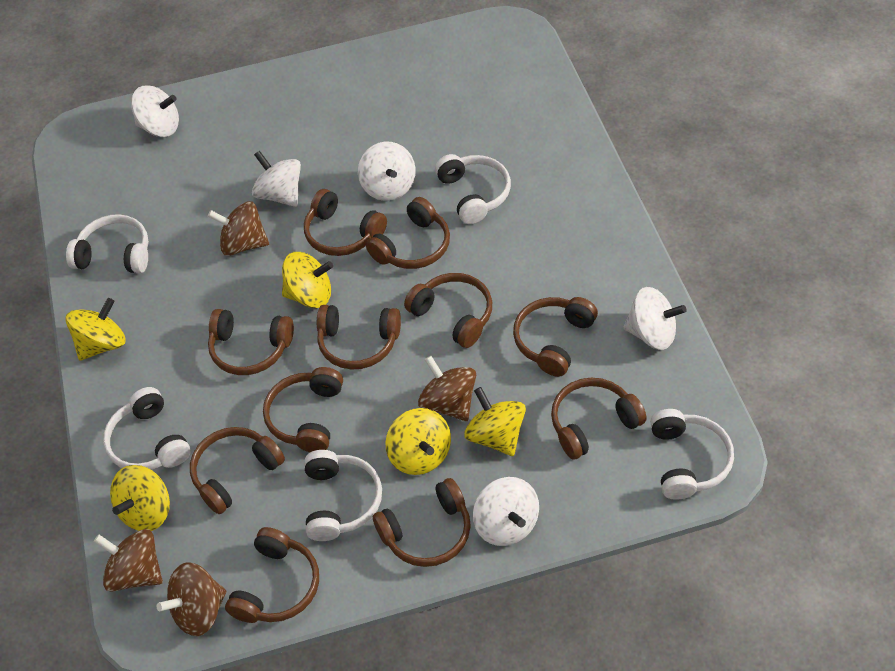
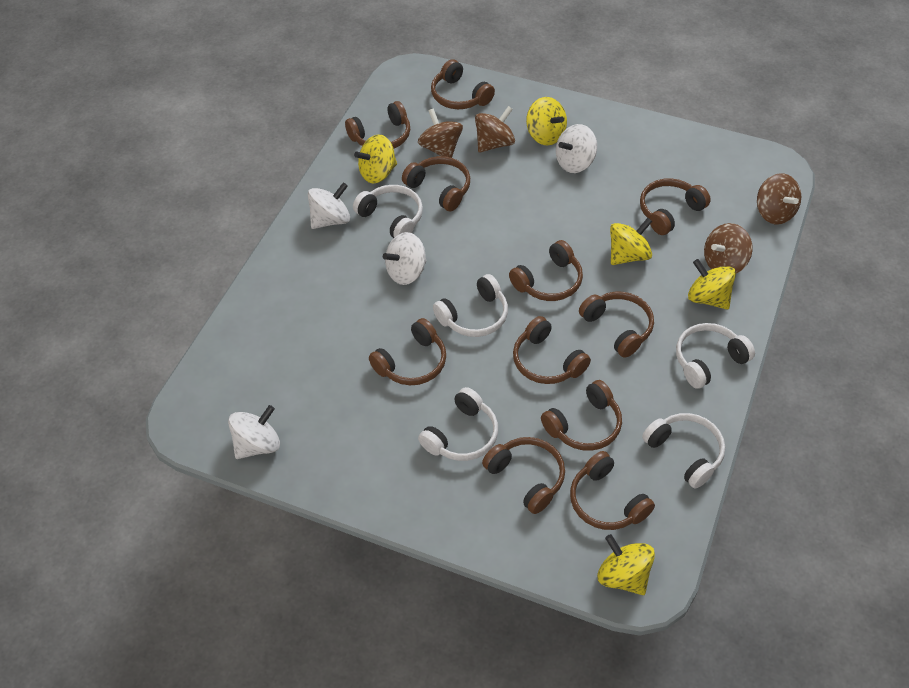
white spinning top: 5 -> 4

